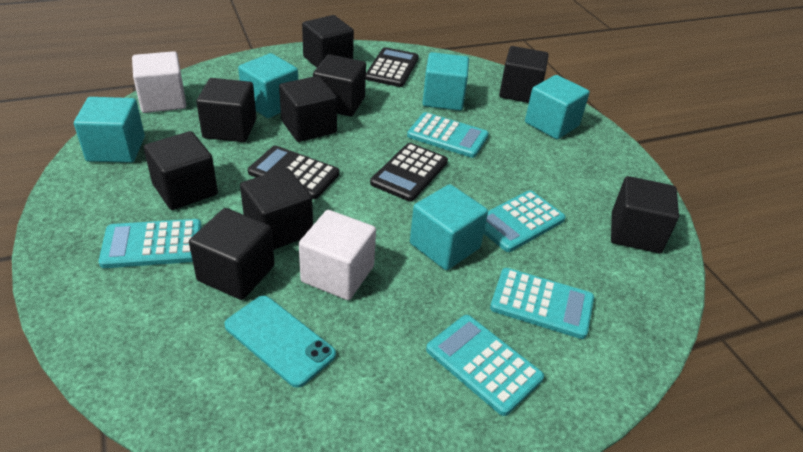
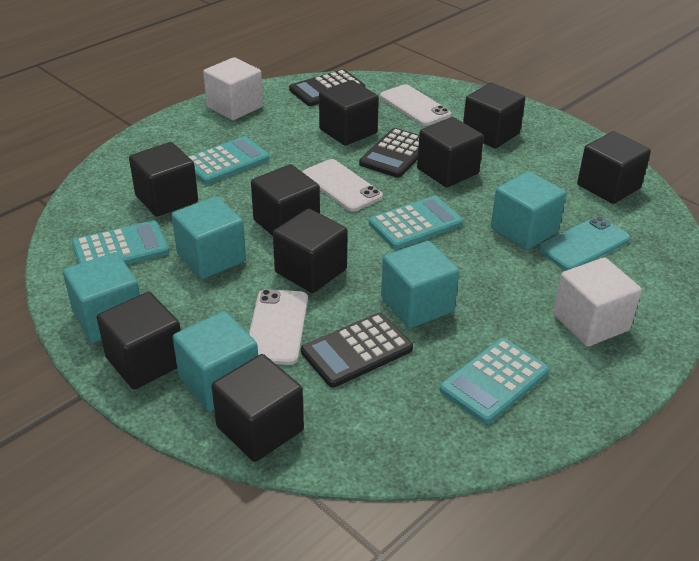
turquoise calculator: 5 -> 4
white phone: 0 -> 3

